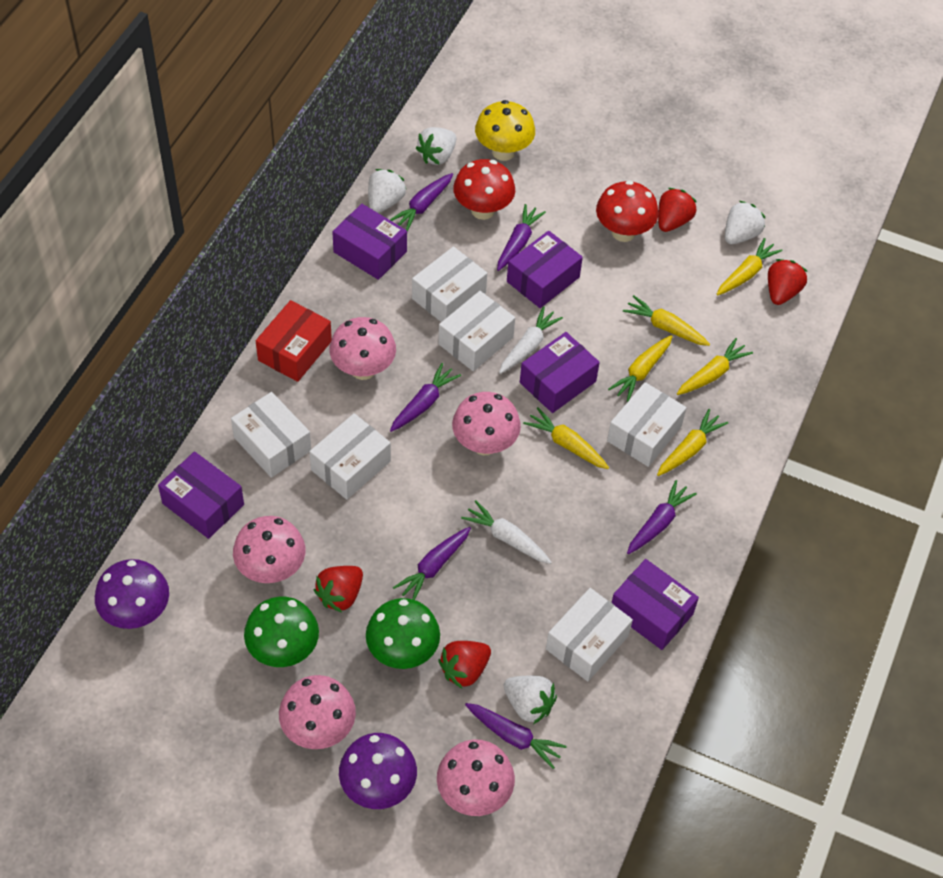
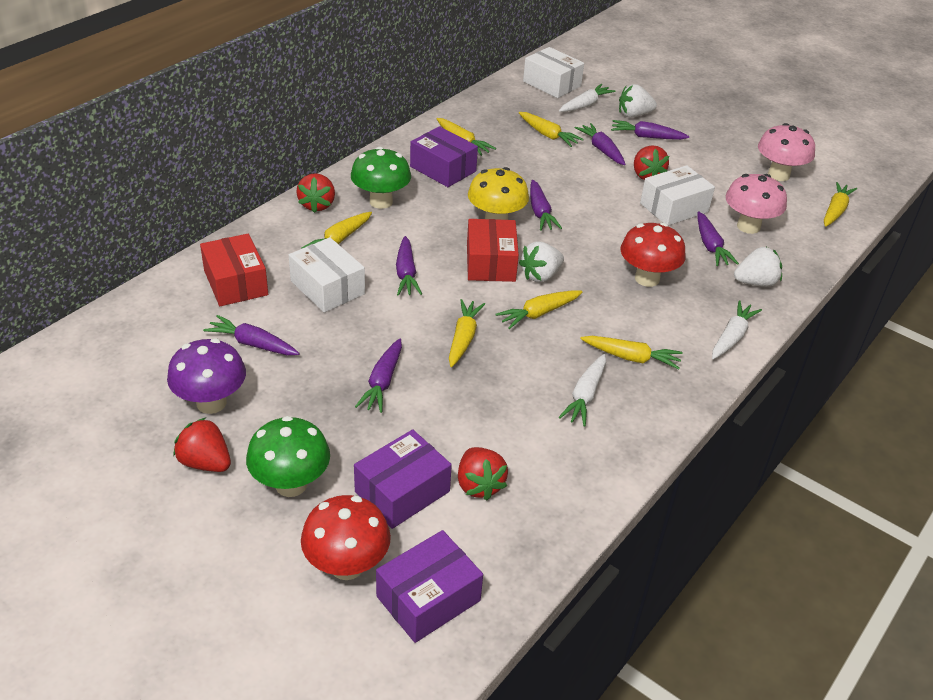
pink mushroom: 5 -> 2
purple box: 5 -> 3
purple carrot: 6 -> 7
purple mushroom: 2 -> 1
red box: 1 -> 2
white box: 6 -> 3
white carrot: 2 -> 3
white strawberry: 4 -> 3
yellow carrot: 6 -> 7

